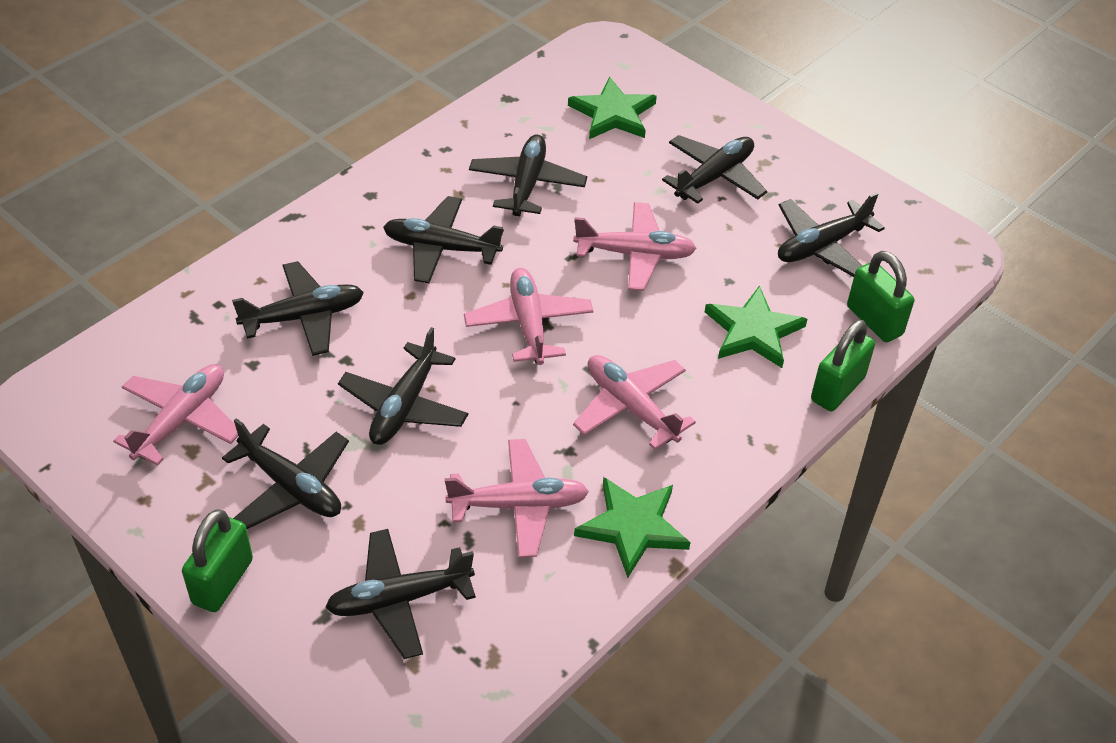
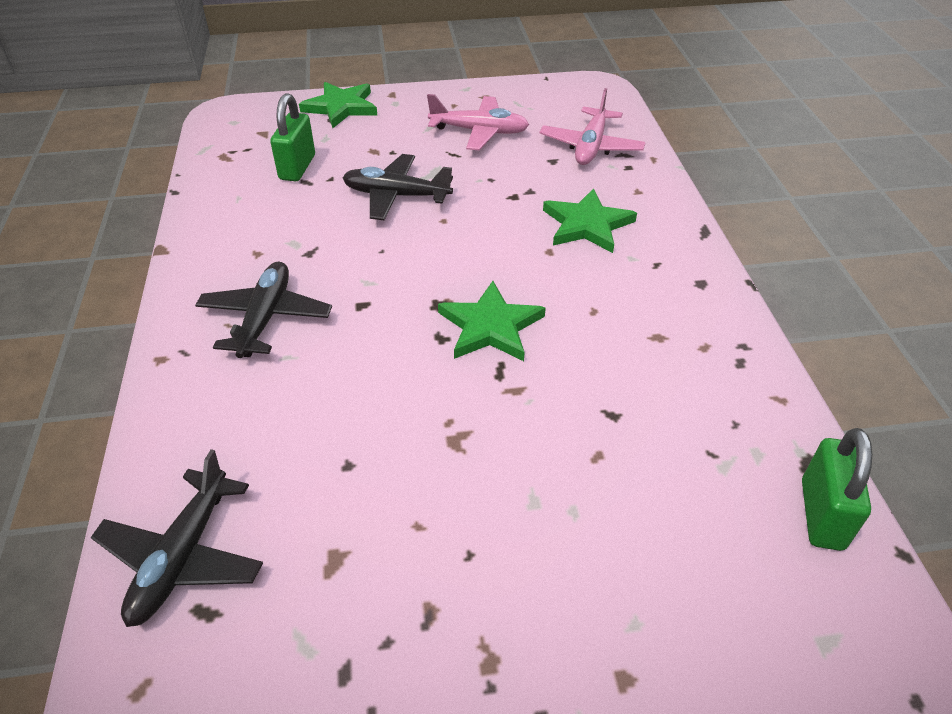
black plane: 8 -> 3
green padlock: 3 -> 2
pink plane: 5 -> 2

